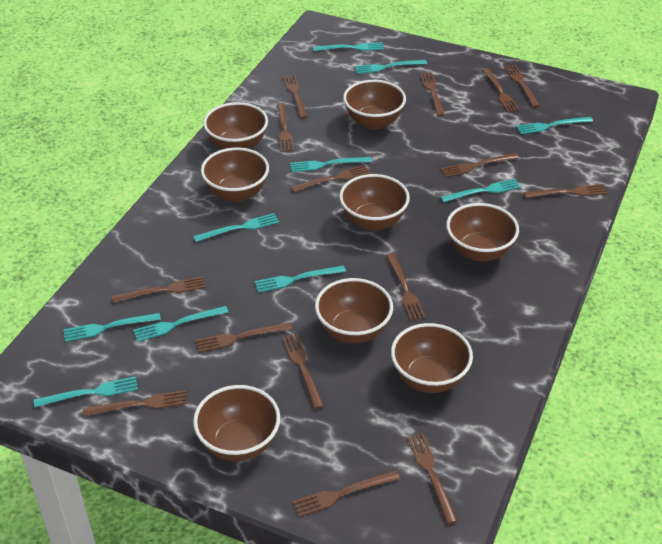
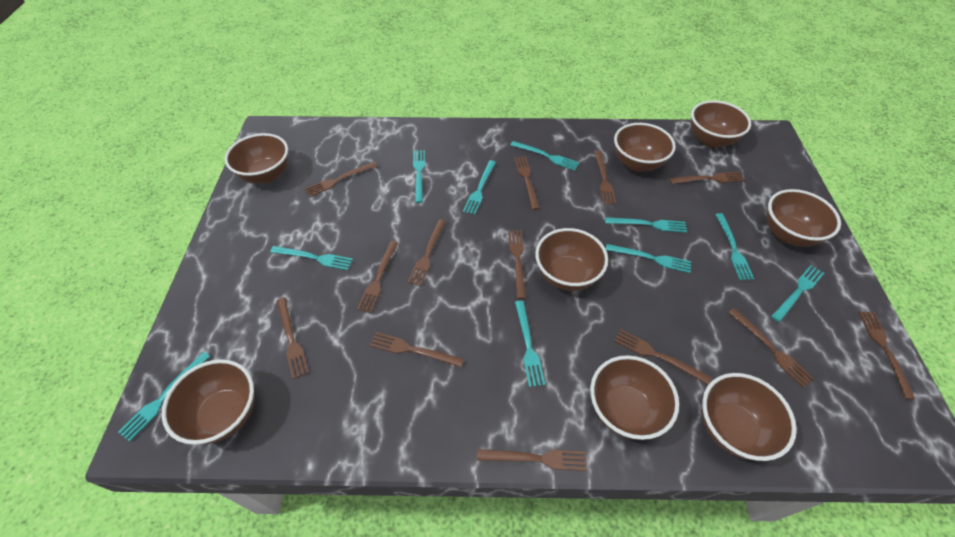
brown fork: 15 -> 13

